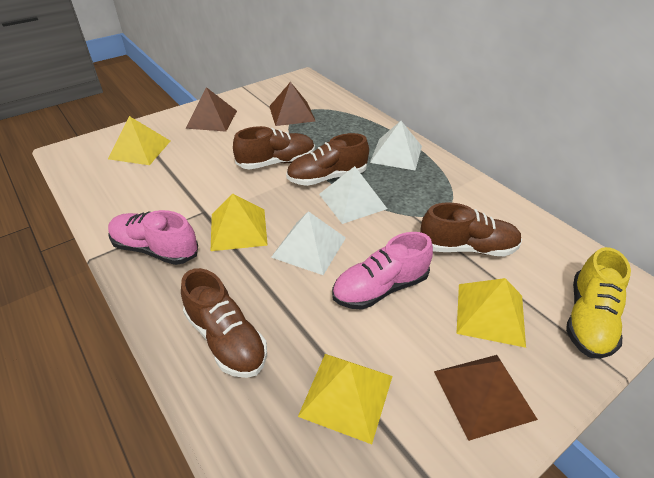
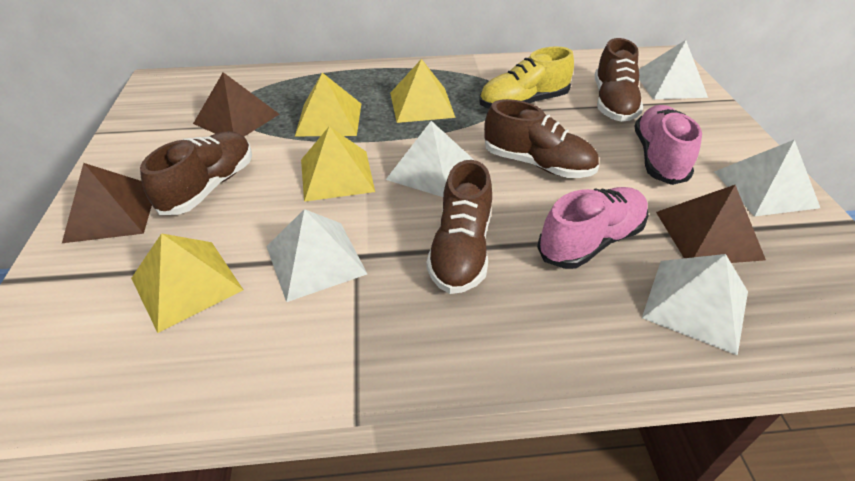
white pyramid: 3 -> 5

